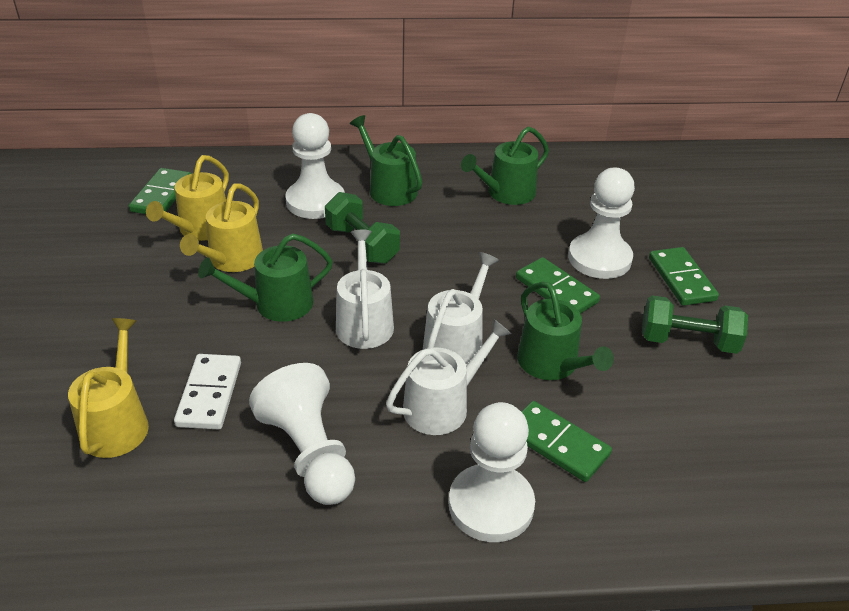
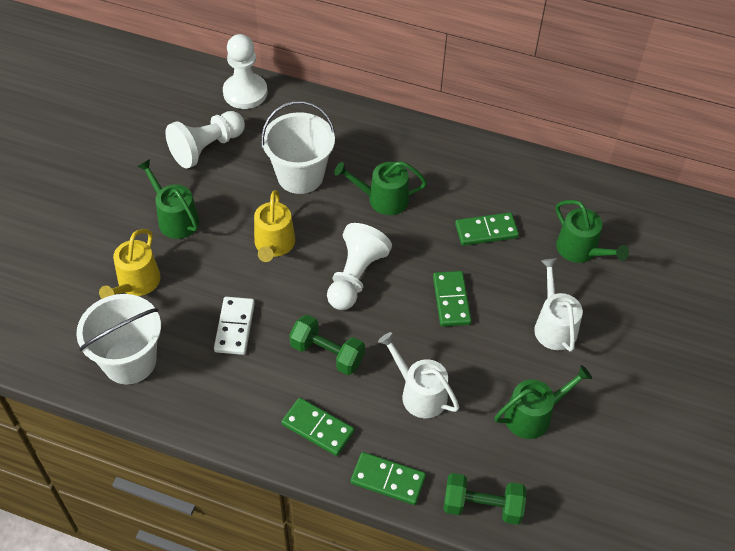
white bucket: 0 -> 2
white pawn: 4 -> 3
white watering can: 3 -> 2
yellow watering can: 3 -> 2

